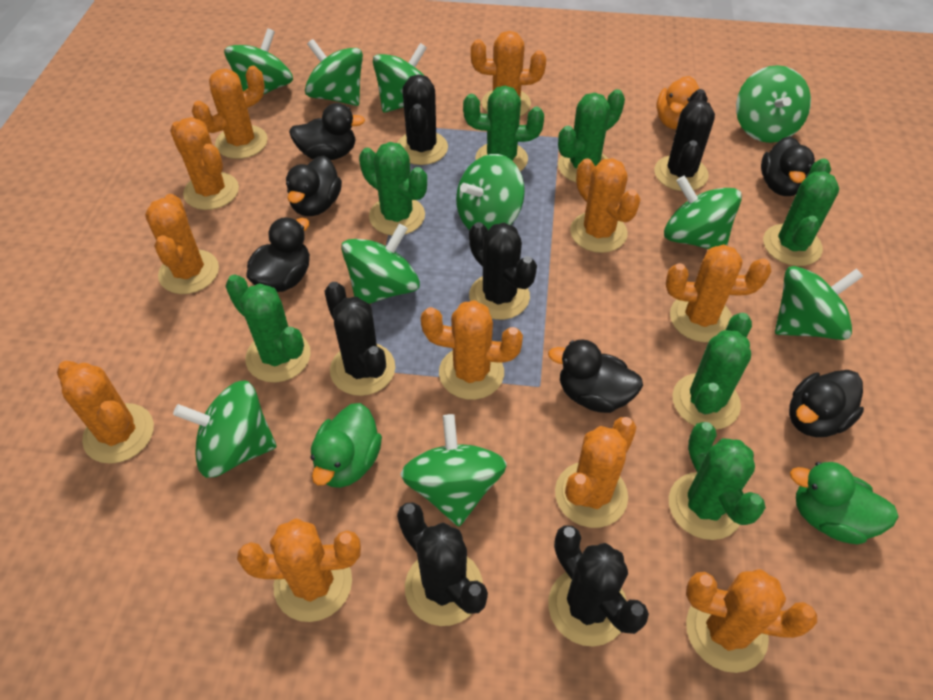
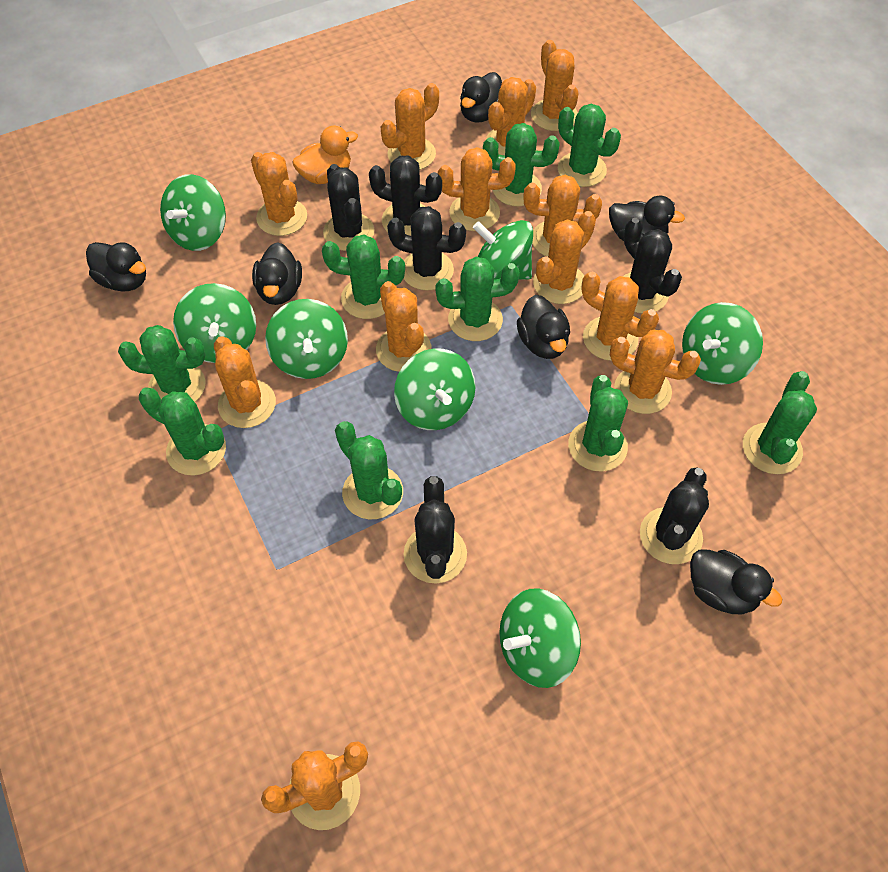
green cactus: 7 -> 9
green duck: 2 -> 0
green spinning top: 10 -> 7
orange cactus: 11 -> 12

